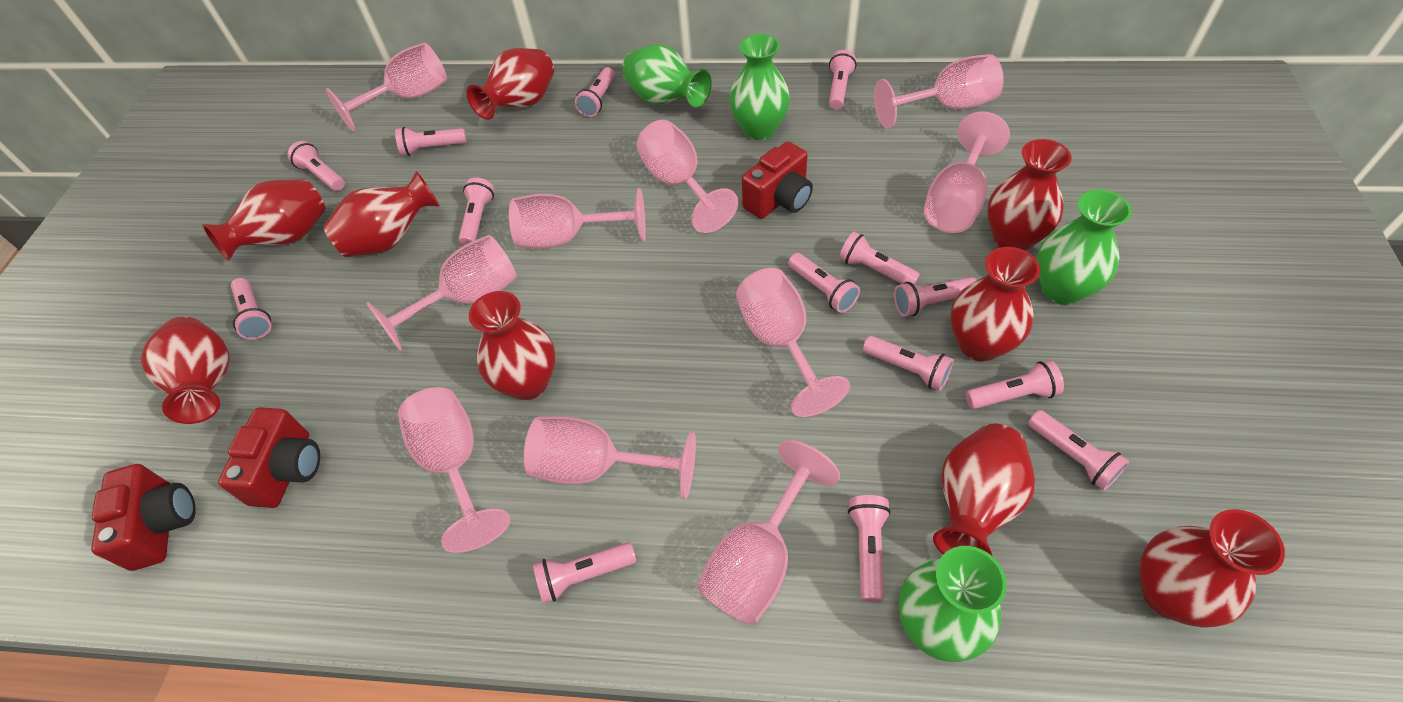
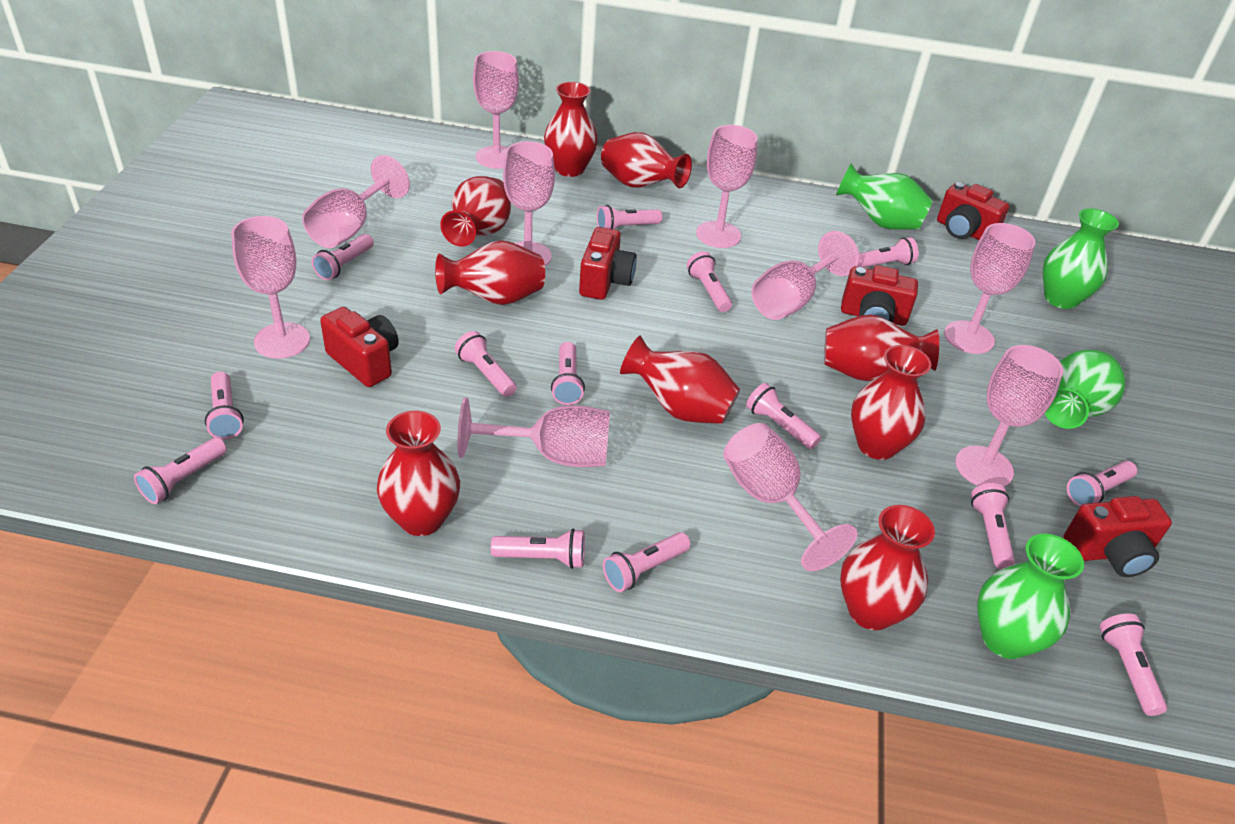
red camera: 3 -> 5

